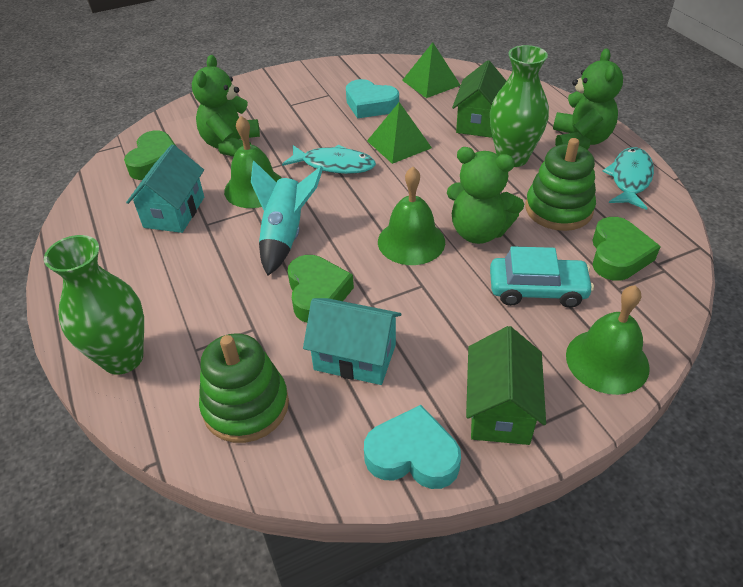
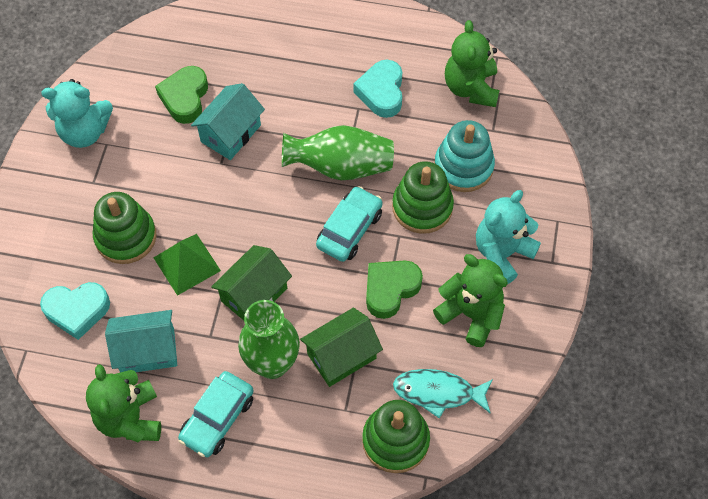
green bell: 3 -> 0
green heart: 3 -> 2
green pyramid: 2 -> 1
green stacking toy: 2 -> 3
turquoise car: 1 -> 2
turquoise fish: 2 -> 1
turquoise rocket: 1 -> 0
turquoise stacking toy: 0 -> 1
turquoise teddy bear: 0 -> 2

